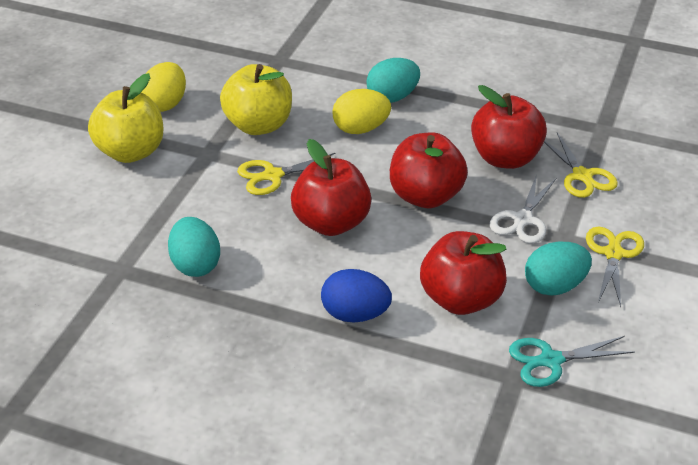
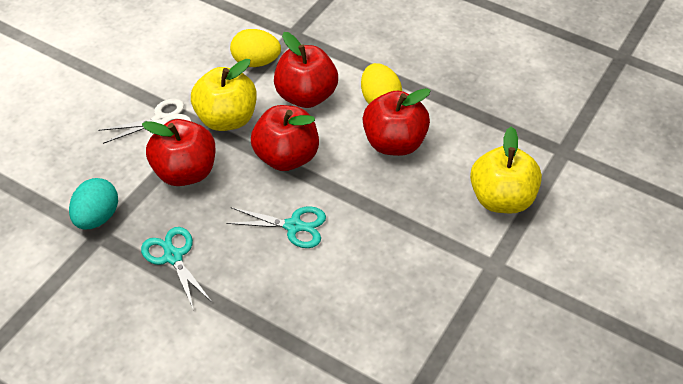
blue egg: 1 -> 0
turquoise egg: 3 -> 1
turquoise scissors: 1 -> 2
yellow scissors: 3 -> 0

